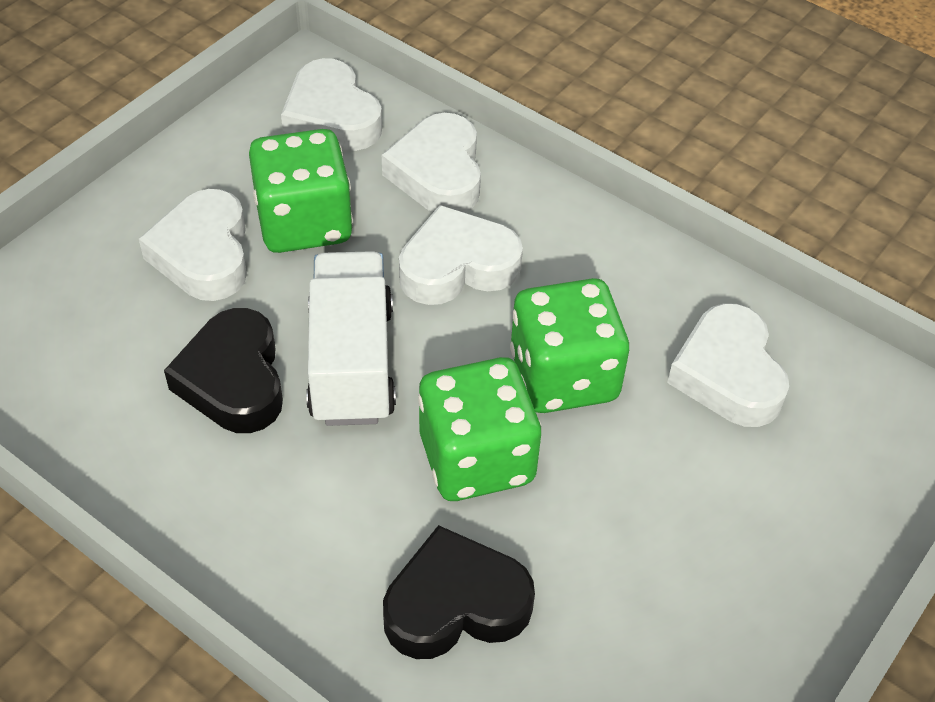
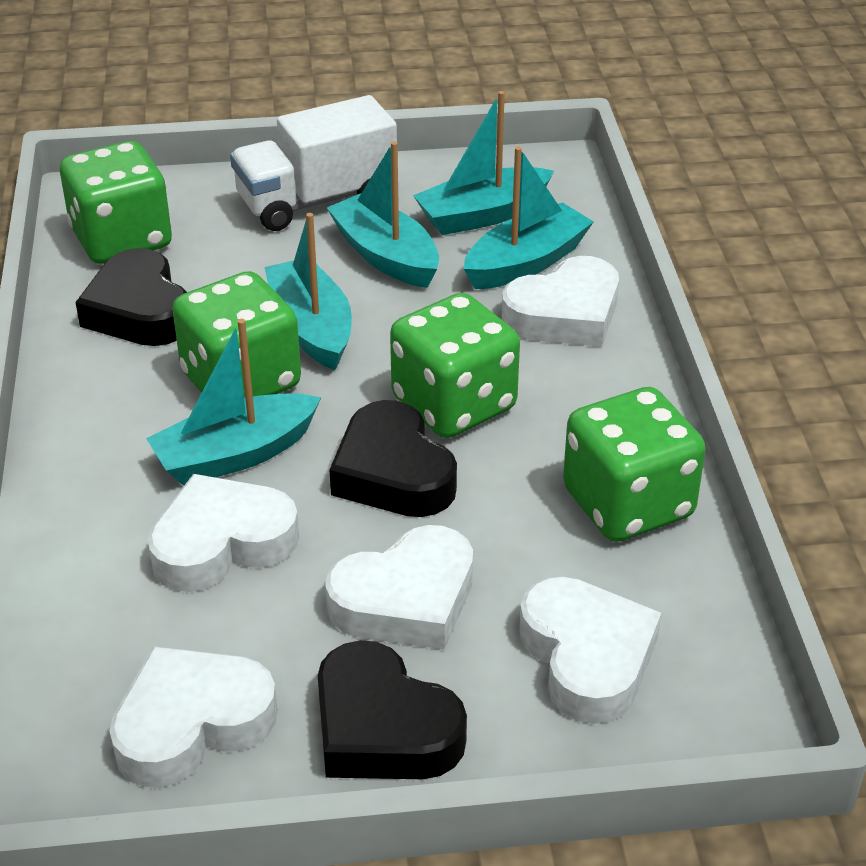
black heart: 2 -> 3
green dice: 3 -> 4
turquoise boat: 0 -> 5

